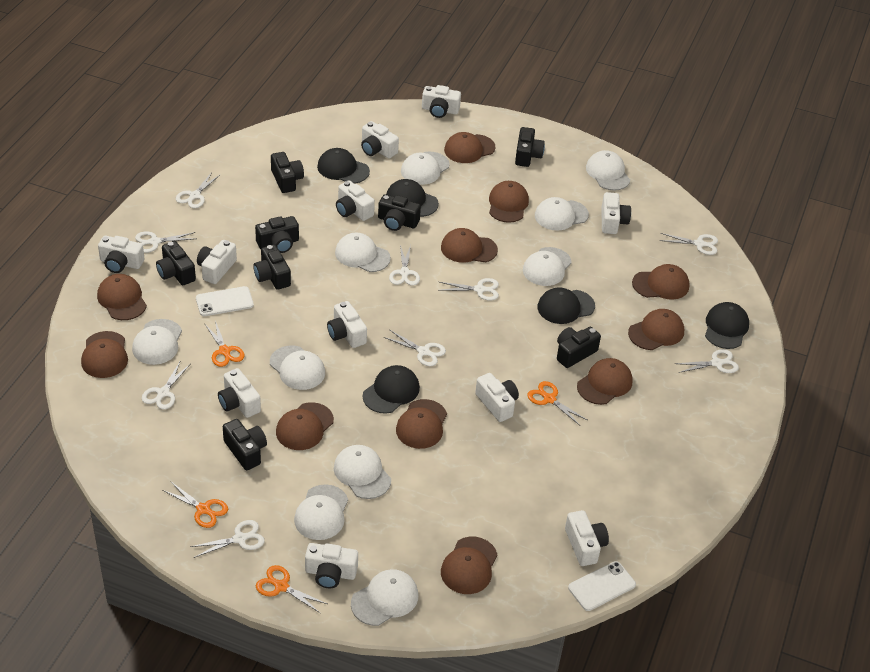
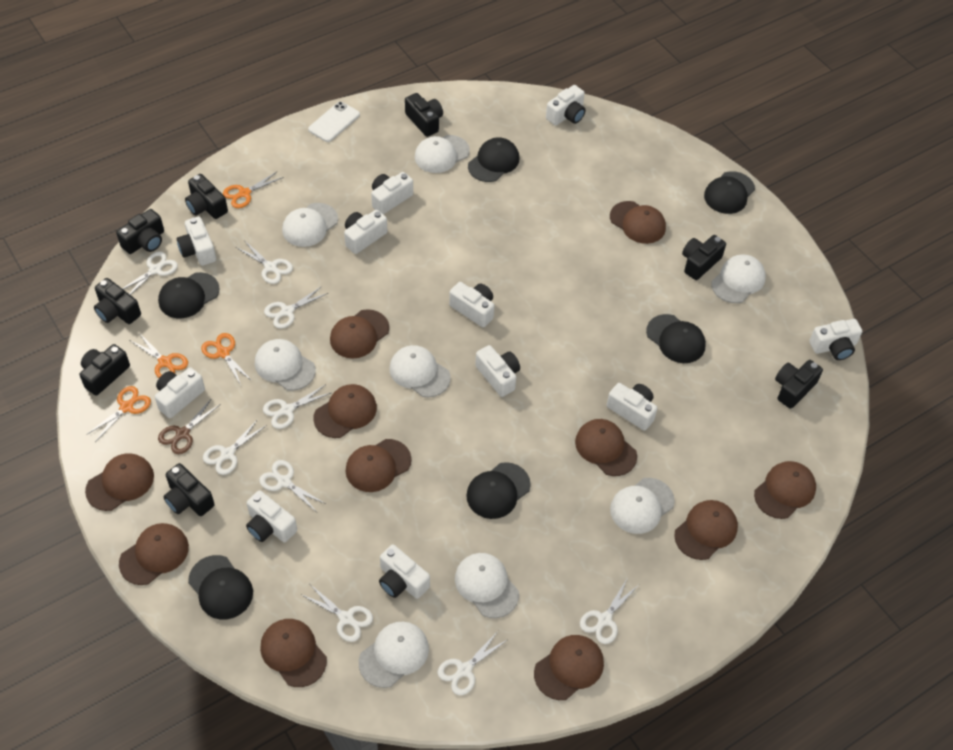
black cap: 5 -> 6
brown scissors: 0 -> 1
white cap: 10 -> 8
white phone: 2 -> 1

